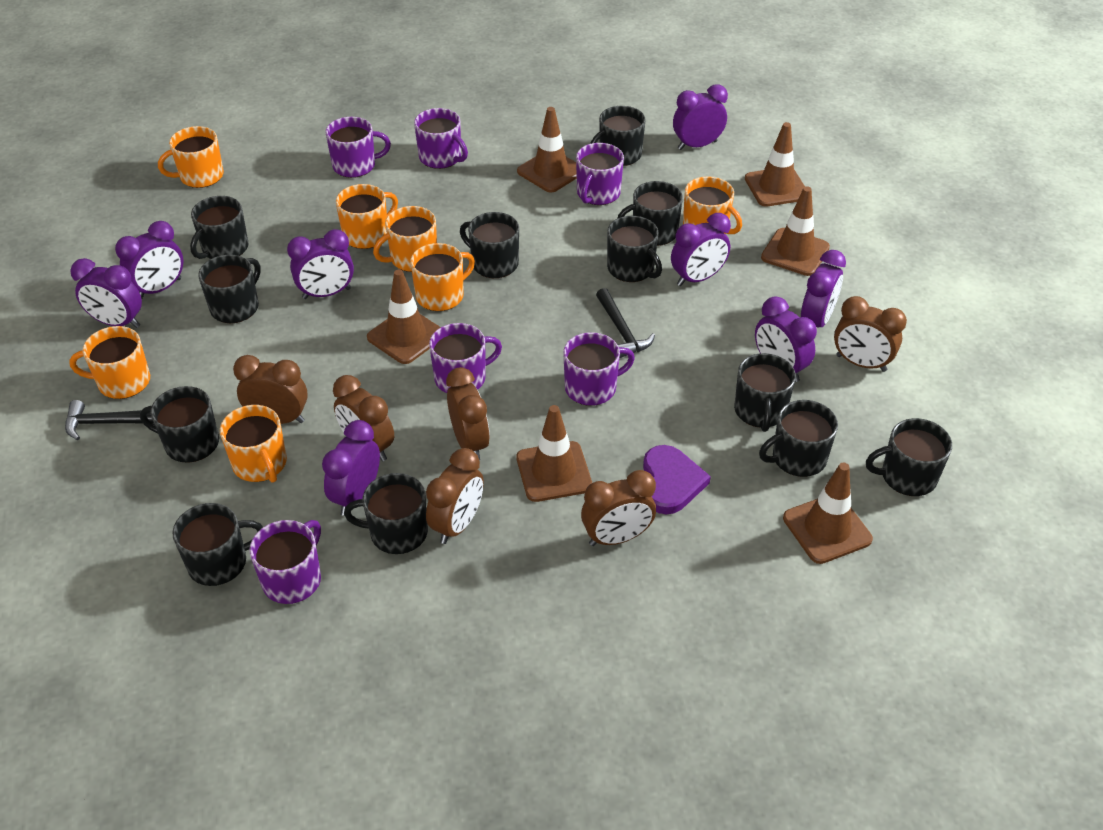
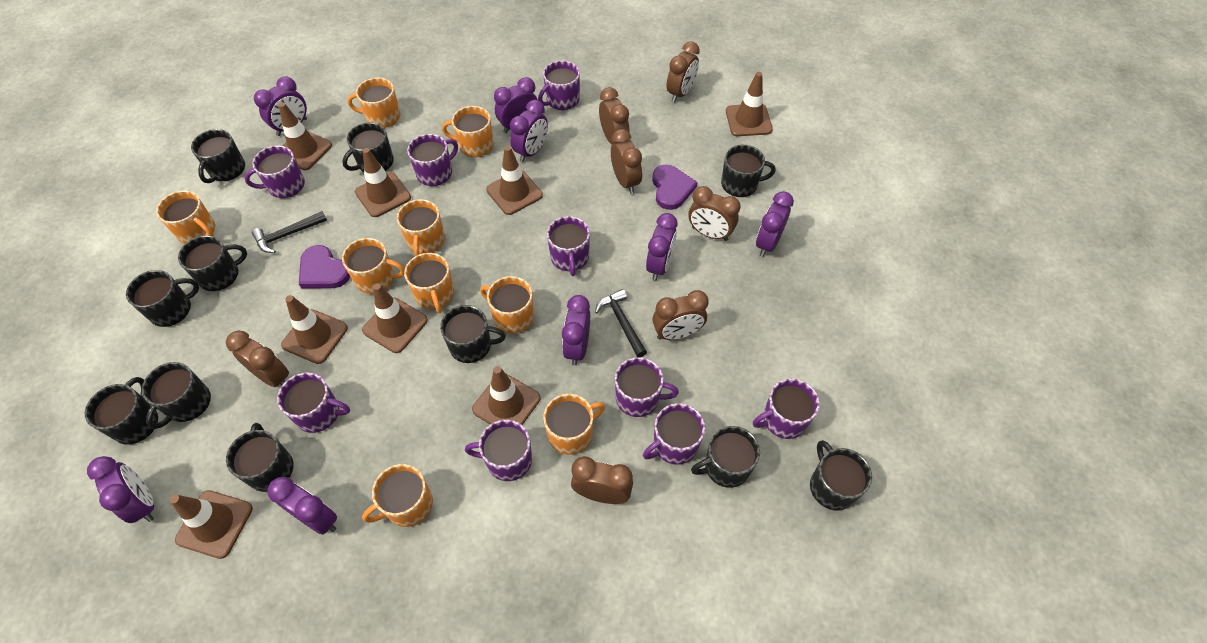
black mug: 12 -> 11
brown clock: 6 -> 7
brown traffic cone: 6 -> 8
orange mug: 7 -> 9
purple heart: 1 -> 2
purple mug: 6 -> 9

